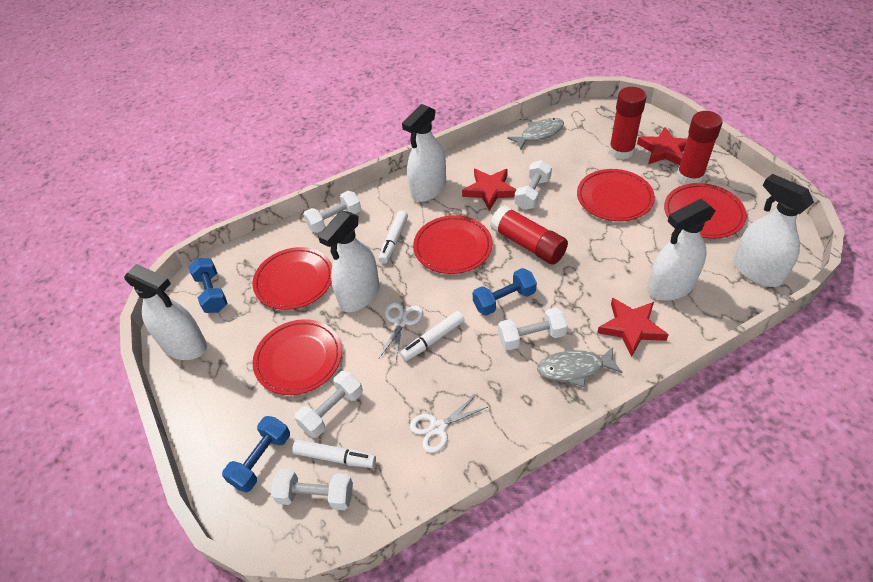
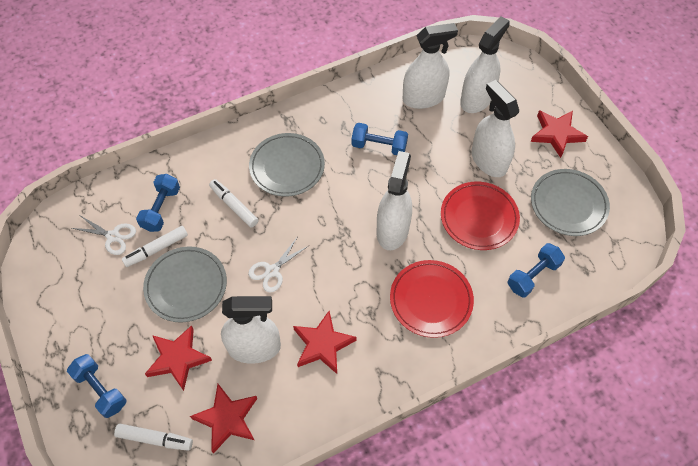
blue dumbbell: 3 -> 4
grey fish: 2 -> 0
grey plate: 0 -> 3
red glue stick: 3 -> 0
red plate: 5 -> 2
red star: 3 -> 4
white dumbbell: 5 -> 0

